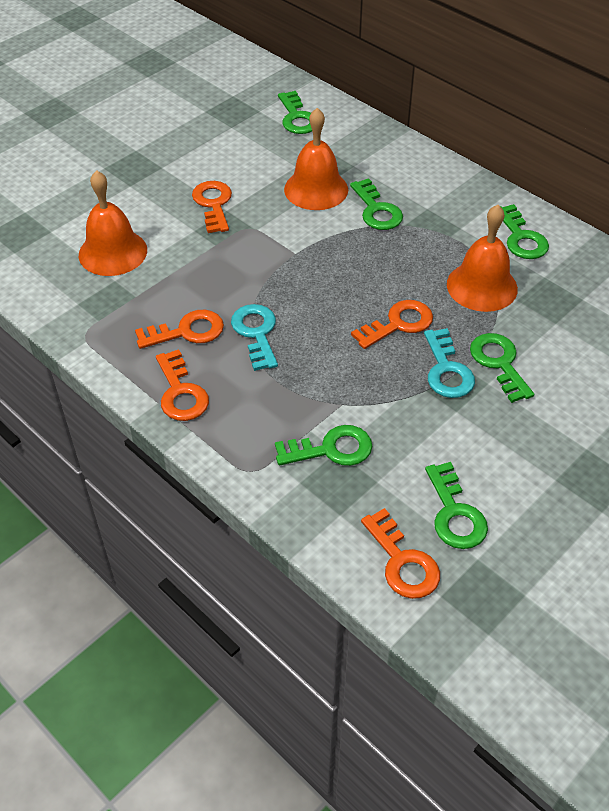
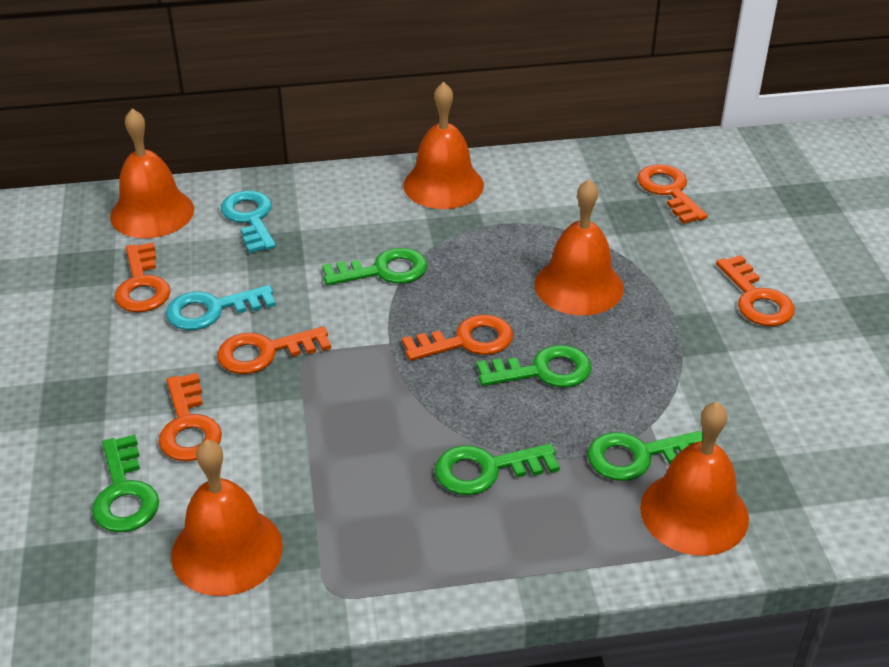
green key: 6 -> 5
orange bell: 3 -> 5
orange key: 5 -> 6

